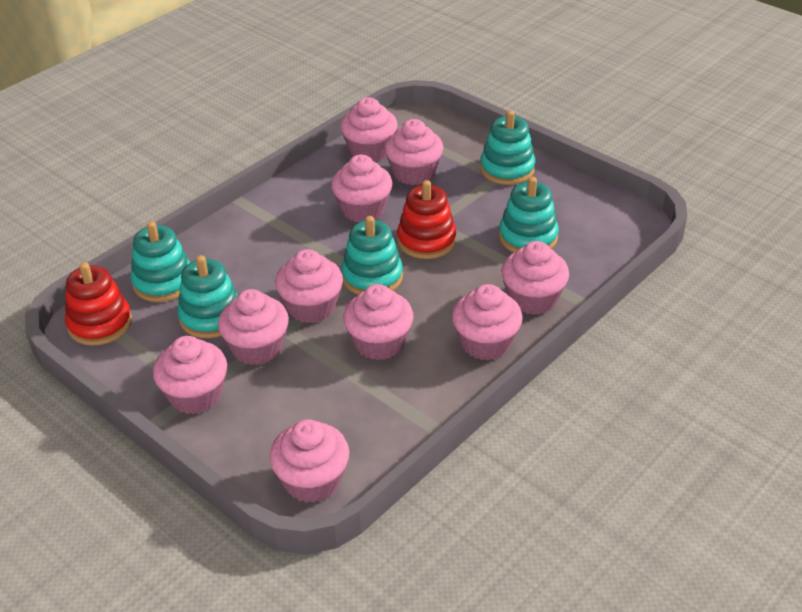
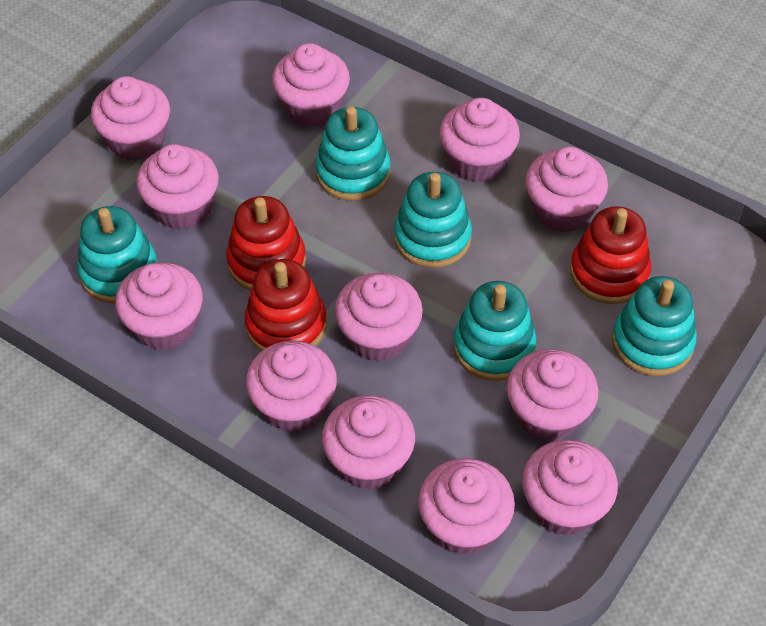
pink cupcake: 10 -> 12
red stacking toy: 2 -> 3

